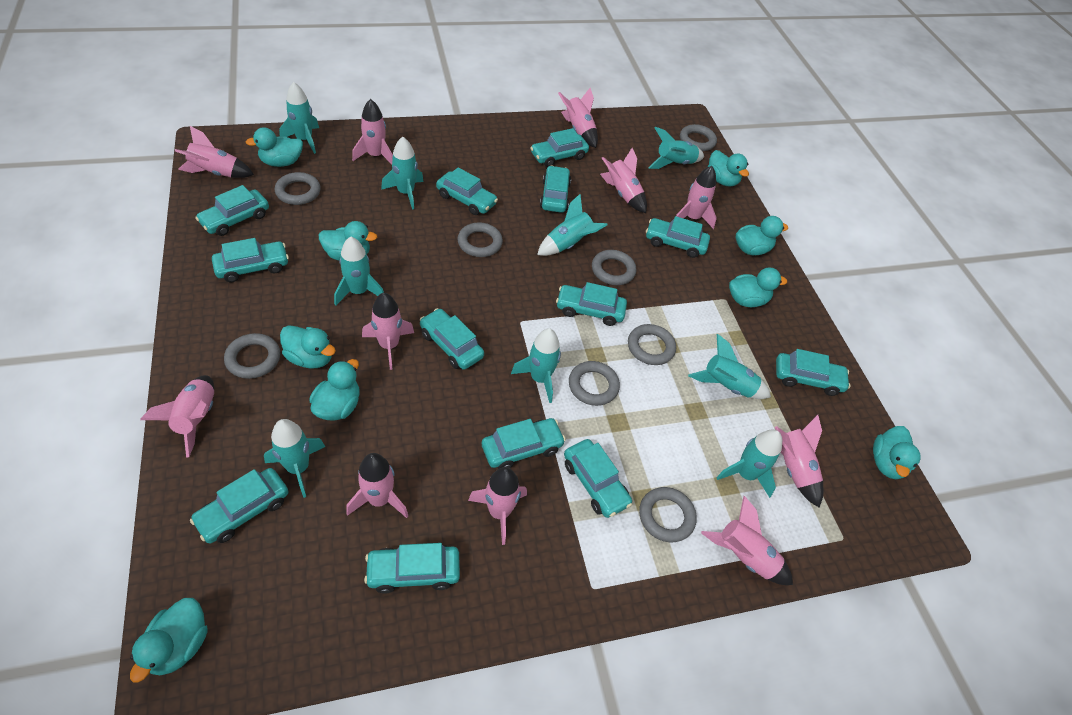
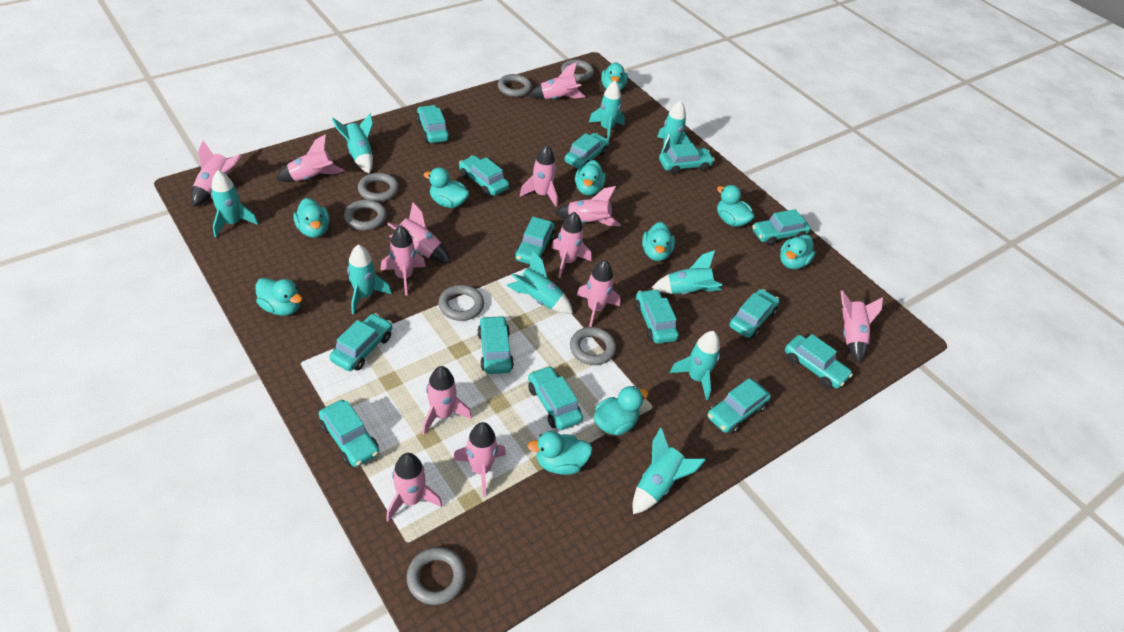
grey ring: 8 -> 7
pink rocket: 11 -> 13
turquoise car: 13 -> 14
turquoise duck: 9 -> 10

